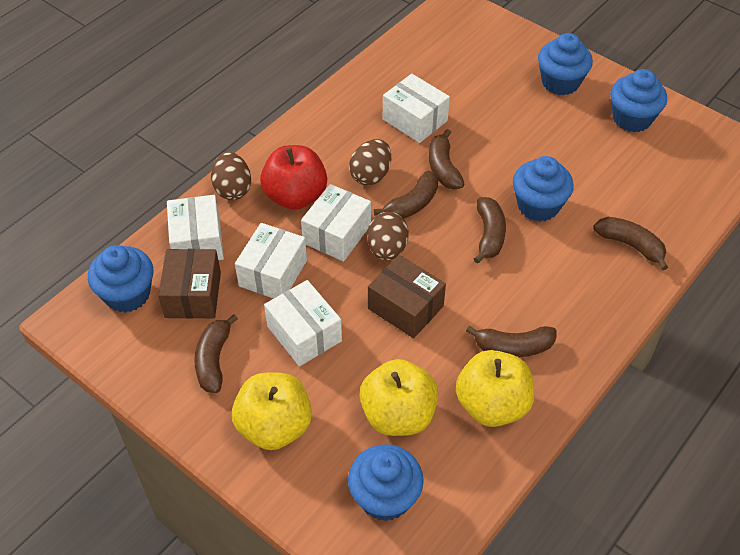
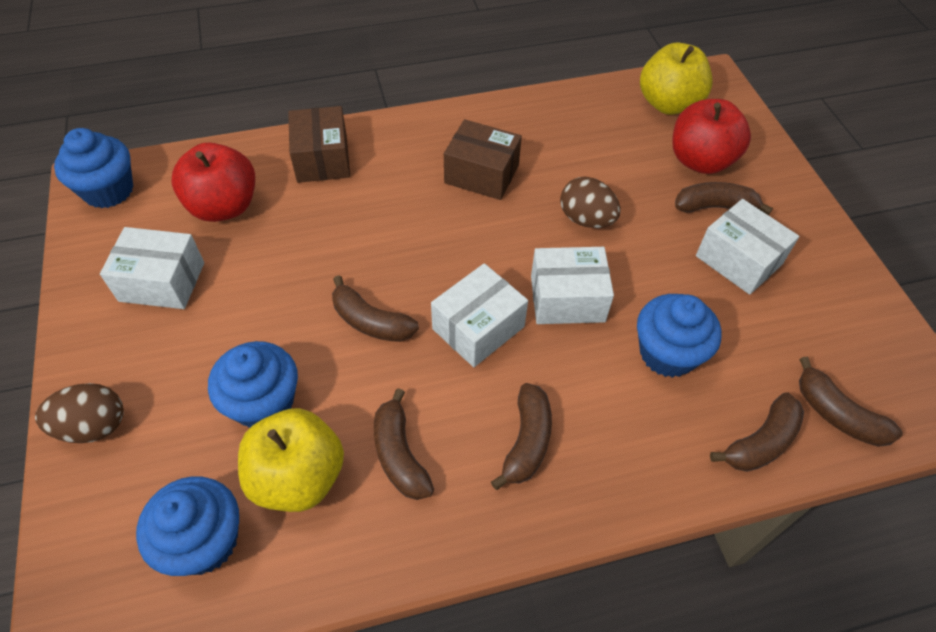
blue cupcake: 5 -> 4
brown egg: 3 -> 2
red apple: 1 -> 2
white box: 5 -> 4
yellow apple: 3 -> 2

